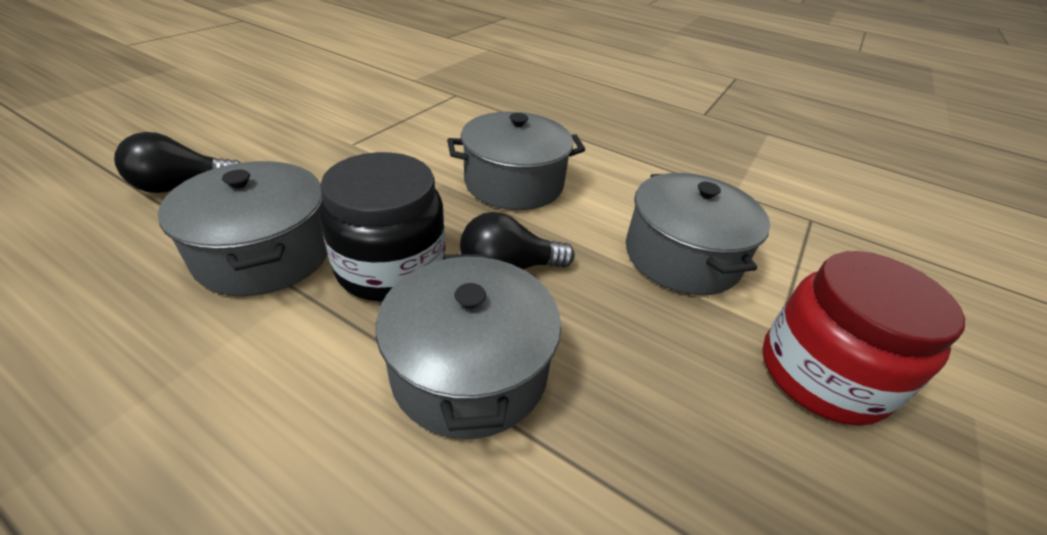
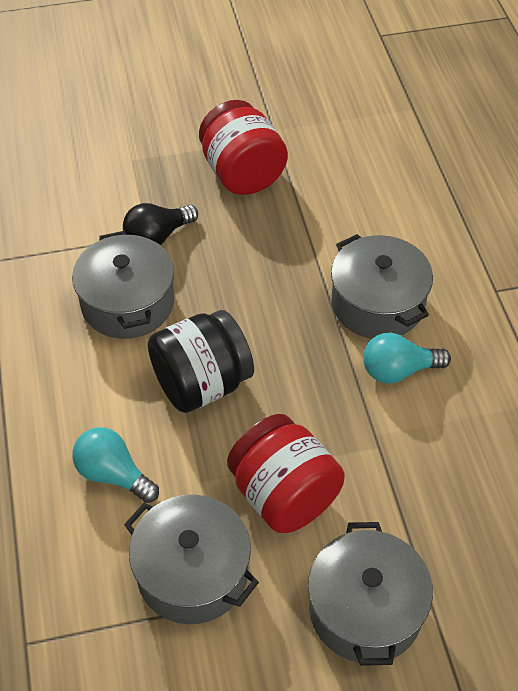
black light bulb: 2 -> 1
red jar: 1 -> 2
turquoise light bulb: 0 -> 2

